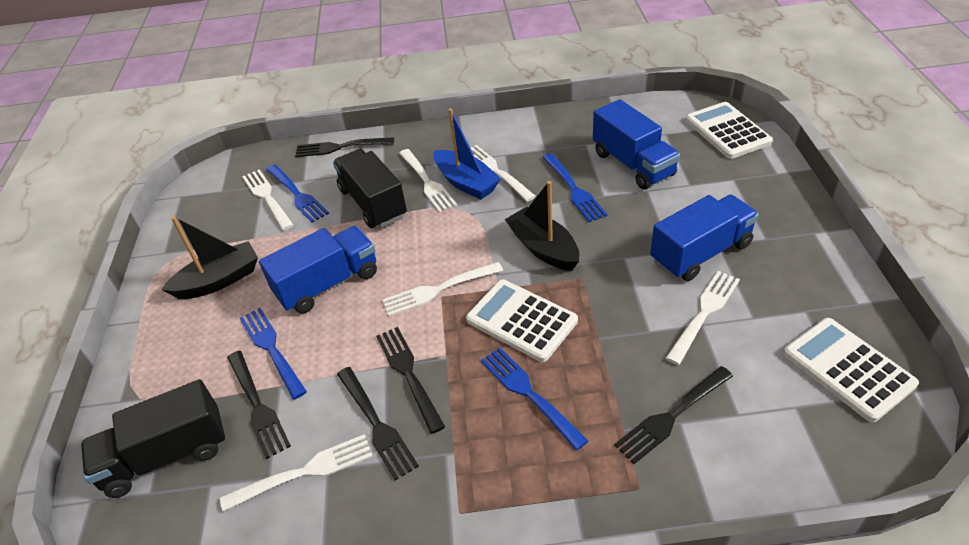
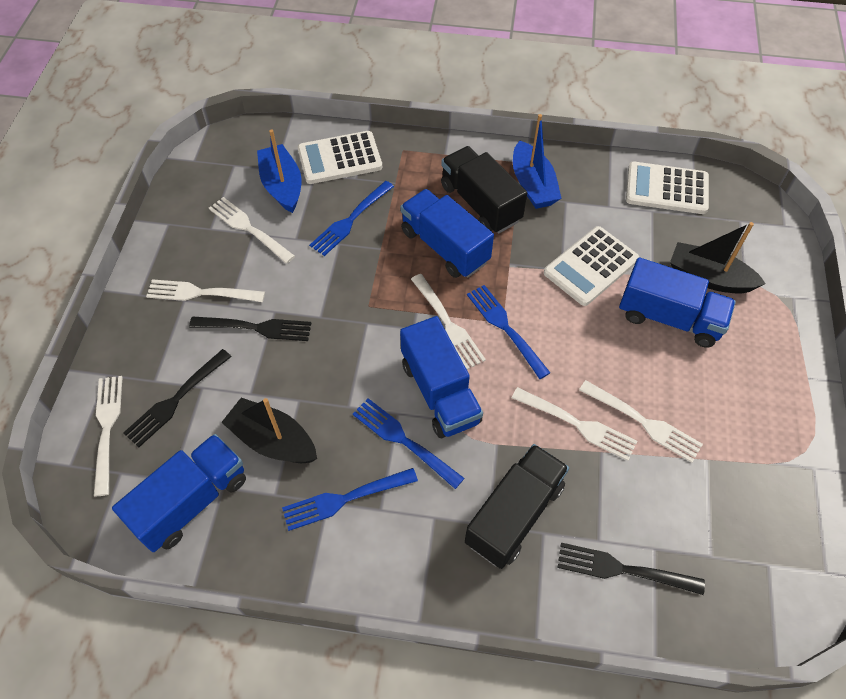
black fork: 5 -> 3
blue boat: 1 -> 2
blue truck: 3 -> 4

